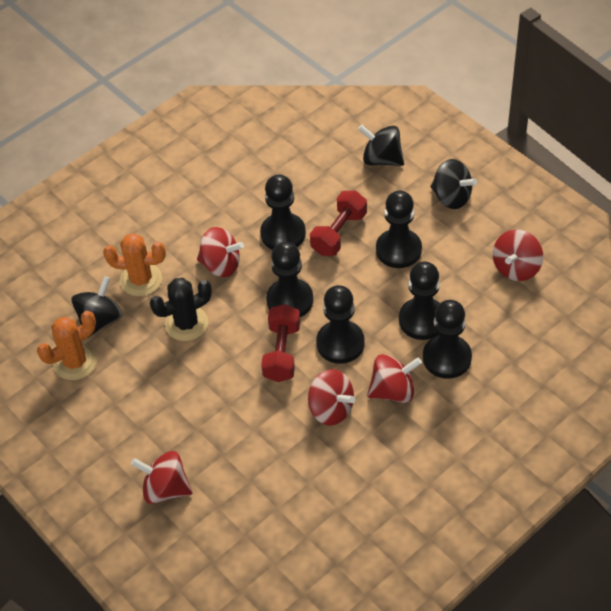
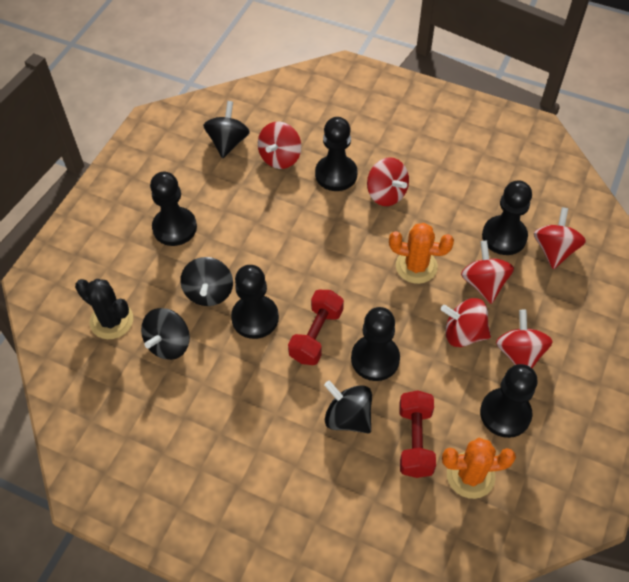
black spinning top: 3 -> 4
red spinning top: 5 -> 6

